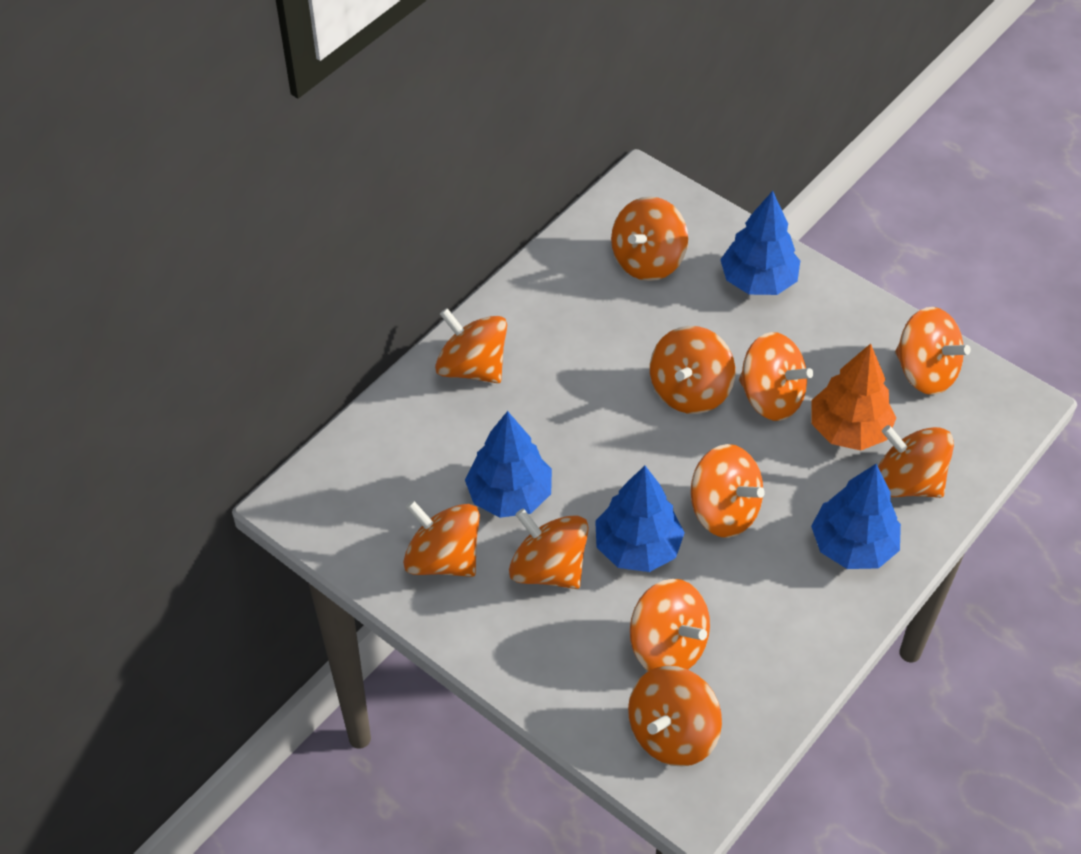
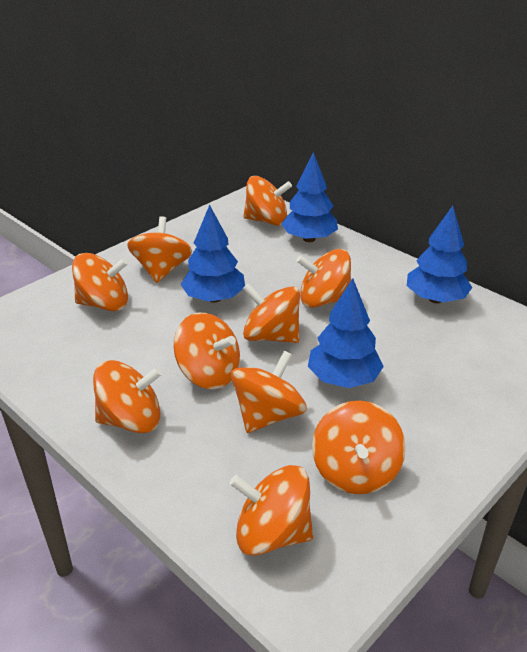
orange spinning top: 11 -> 10
orange tree: 1 -> 0

